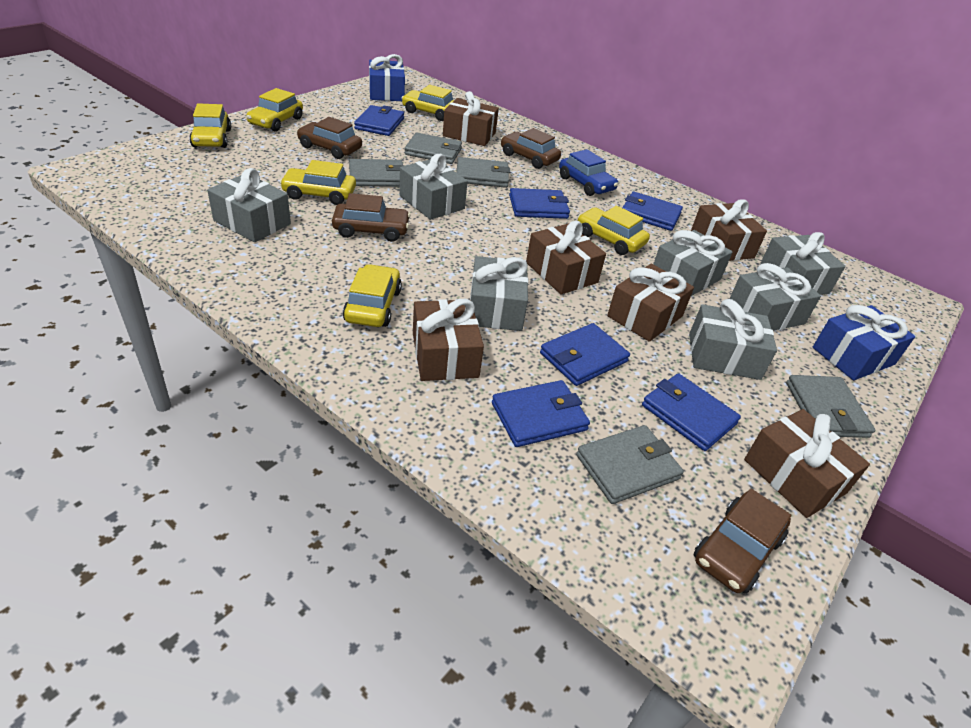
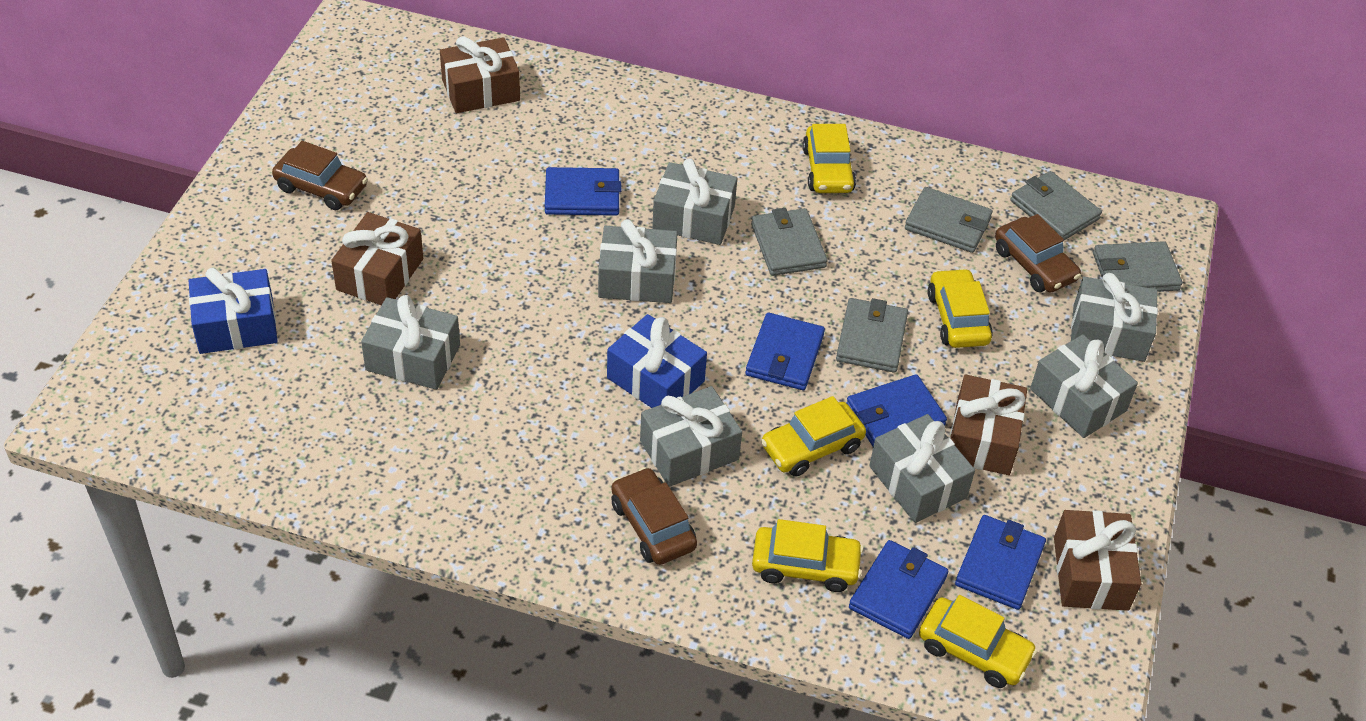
blue car: 1 -> 0
blue wallet: 6 -> 5
brown car: 4 -> 3
brown gift: 6 -> 4
yellow car: 6 -> 5

